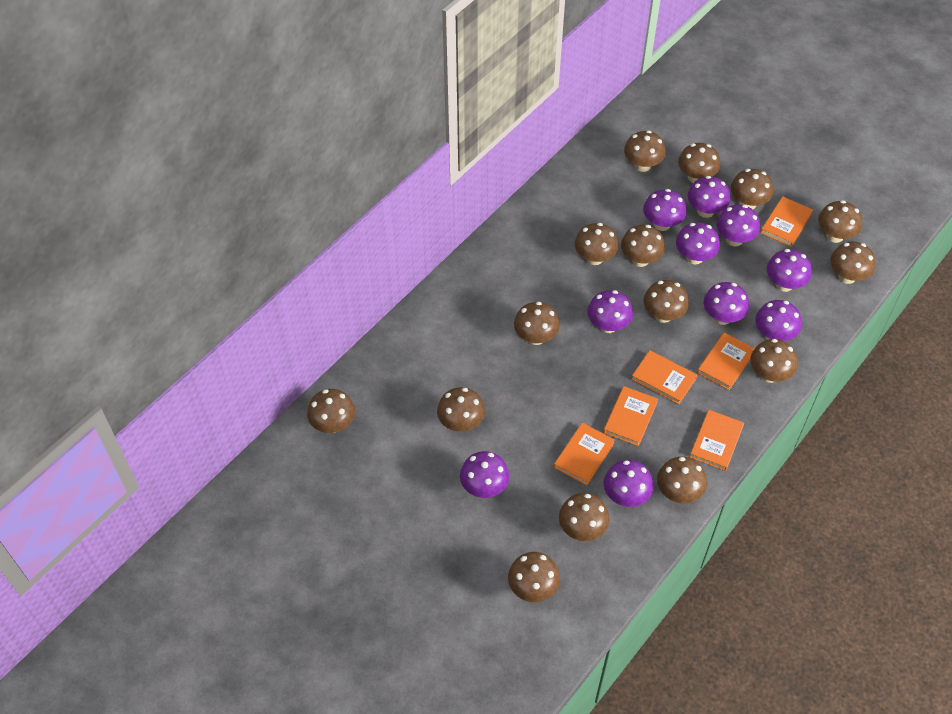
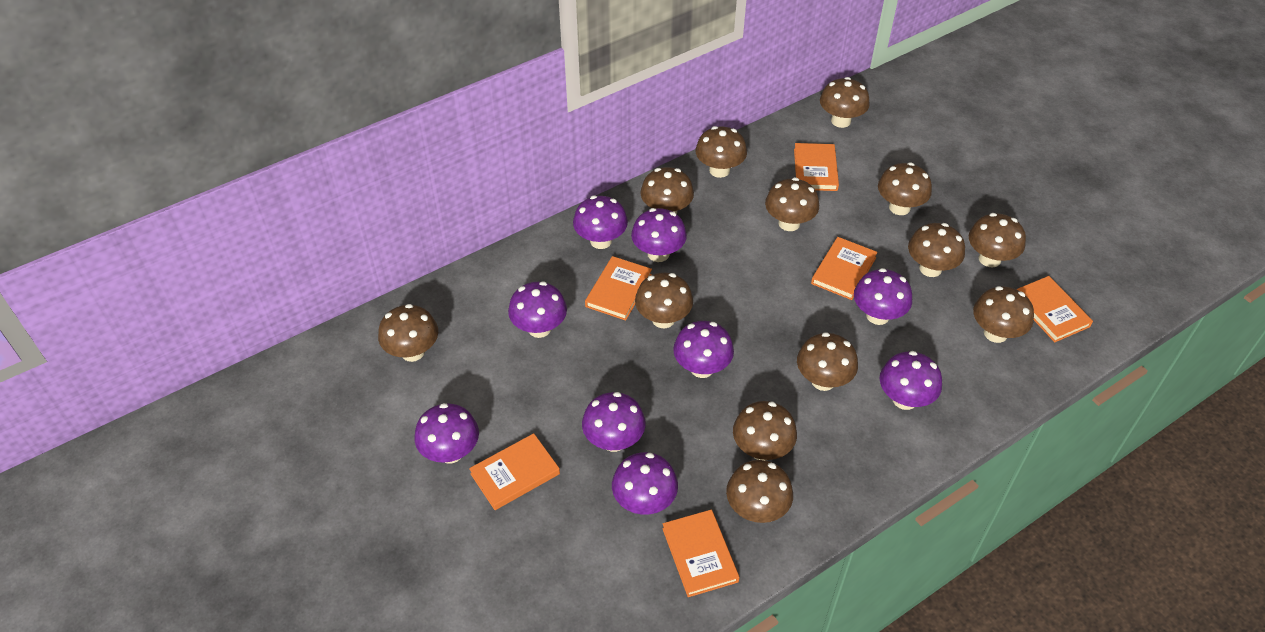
brown mushroom: 15 -> 13
purple mushroom: 10 -> 9

